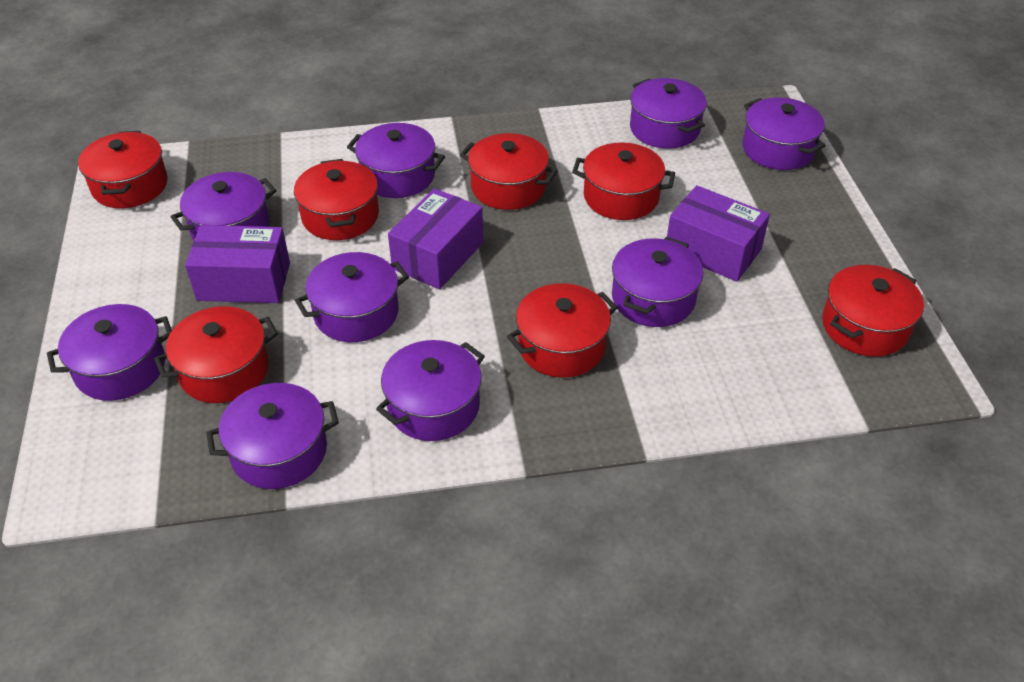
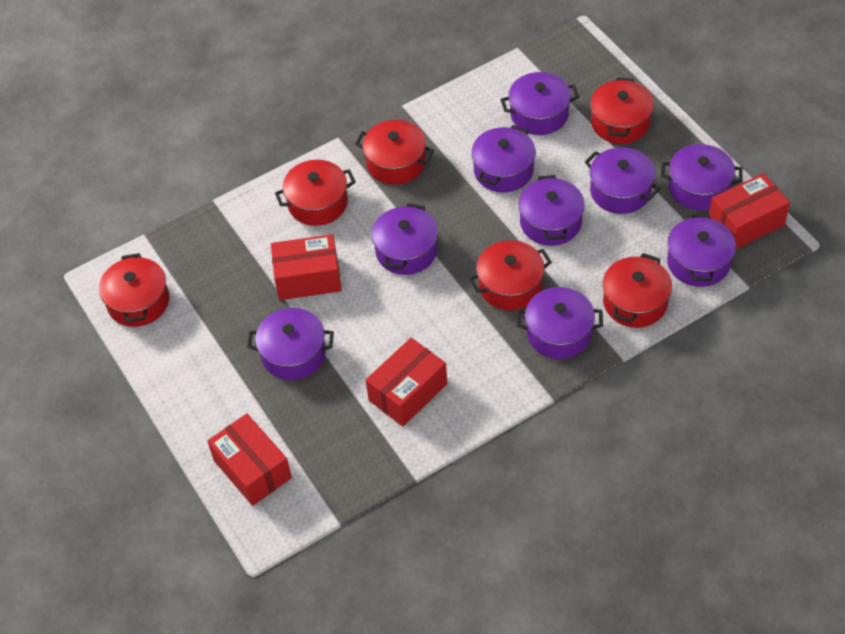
purple box: 3 -> 0
red box: 0 -> 4
red pot: 7 -> 6

